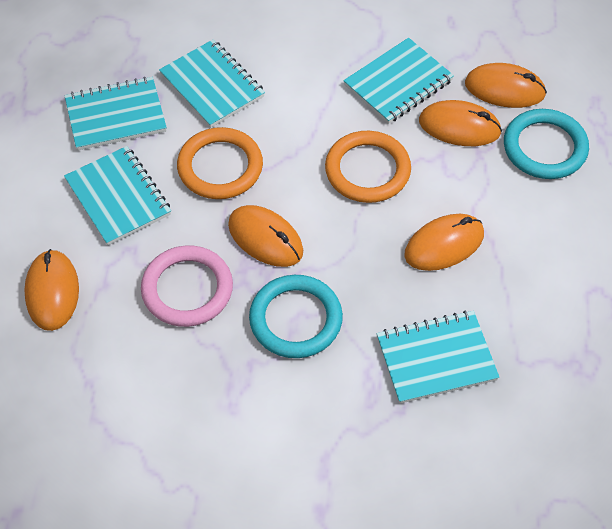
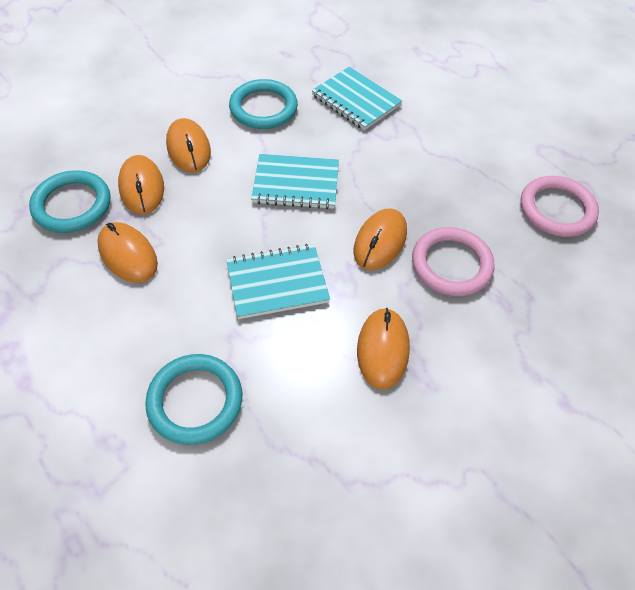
orange ring: 2 -> 0
pink ring: 1 -> 2
turquoise notebook: 5 -> 3
turquoise ring: 2 -> 3

